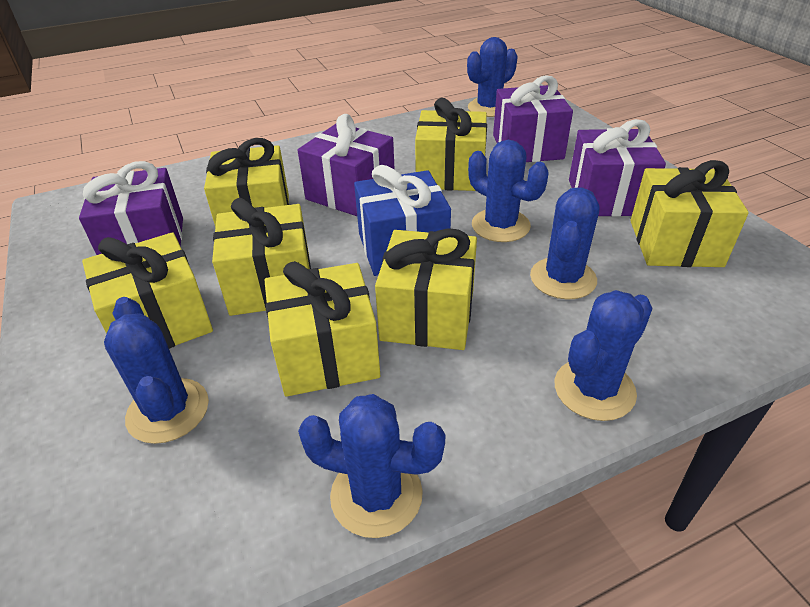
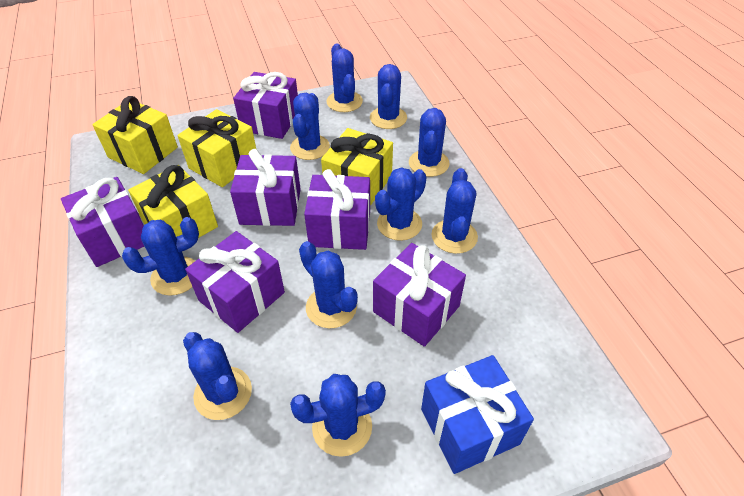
blue cactus: 6 -> 10
purple gift: 4 -> 6
yellow gift: 7 -> 4

